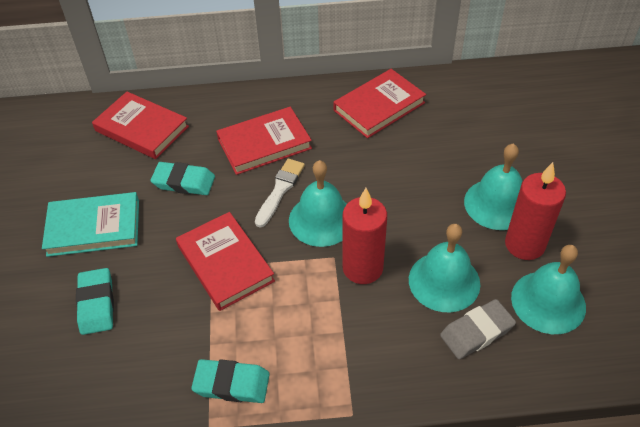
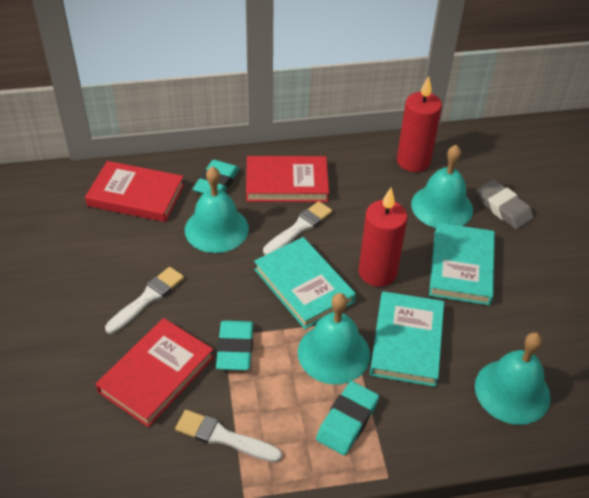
red book: 4 -> 3
turquoise book: 1 -> 3
white brush: 1 -> 3

